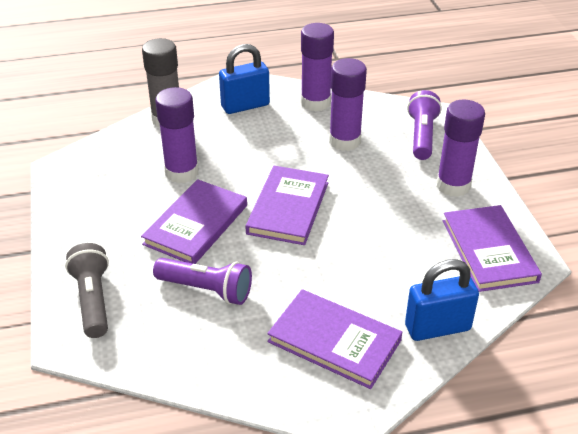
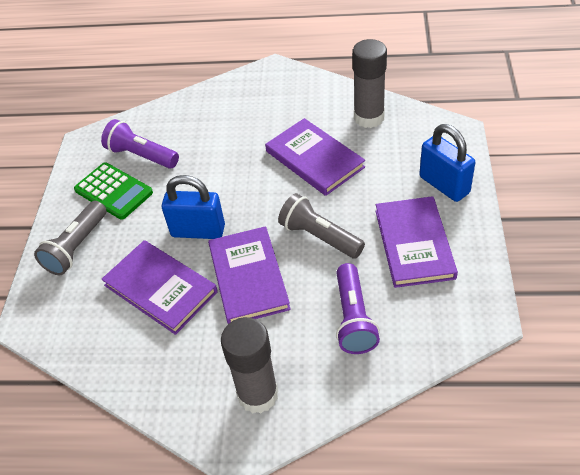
green calculator: 0 -> 1
grey flashlight: 1 -> 2
grey glue stick: 1 -> 2
purple glue stick: 4 -> 0

